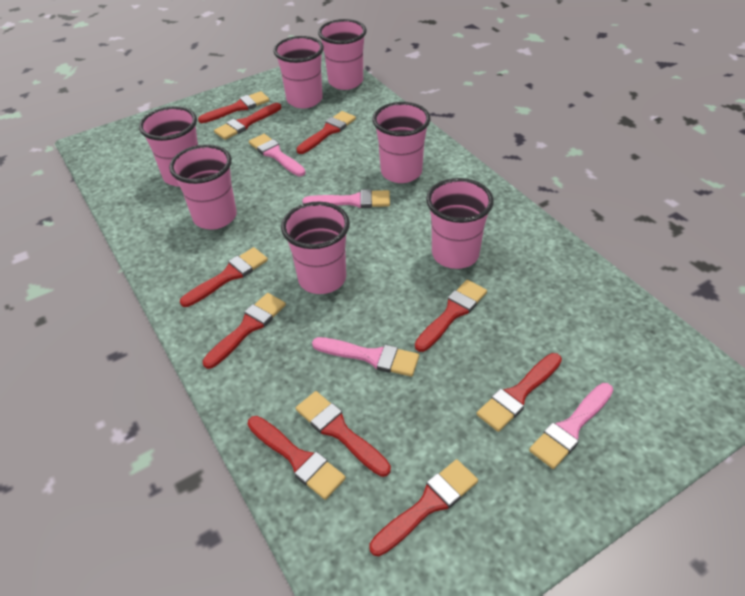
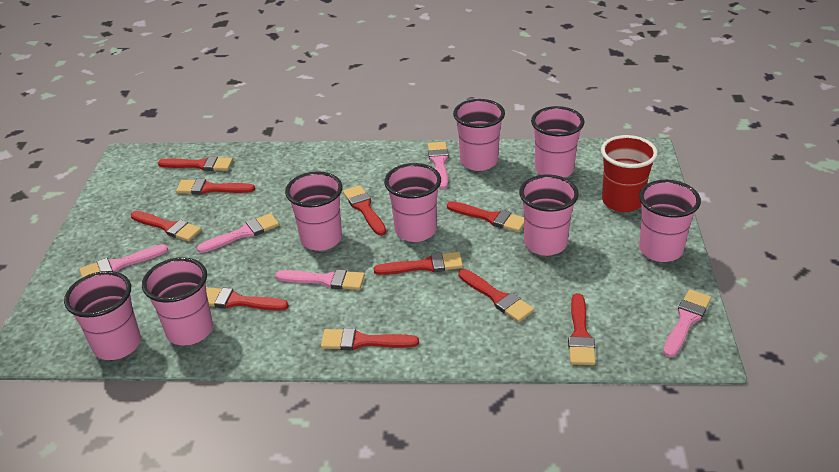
pink brush: 4 -> 5
pink cup: 7 -> 8
red cup: 0 -> 1

